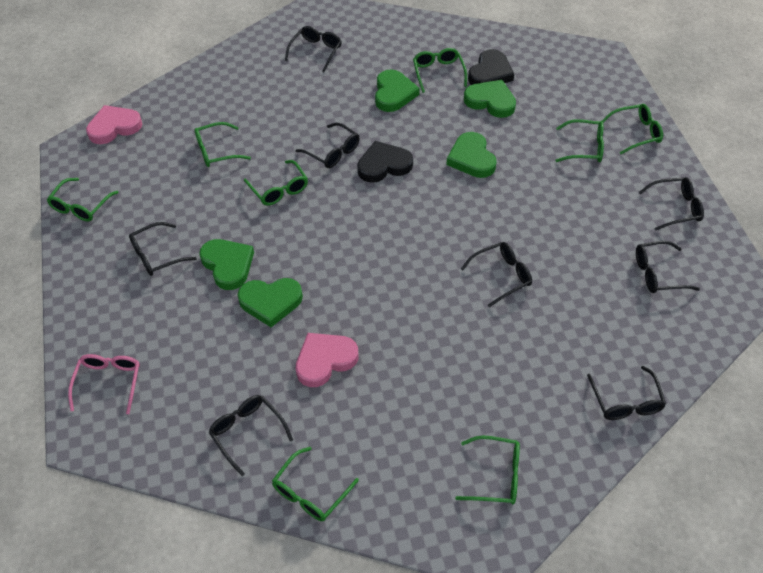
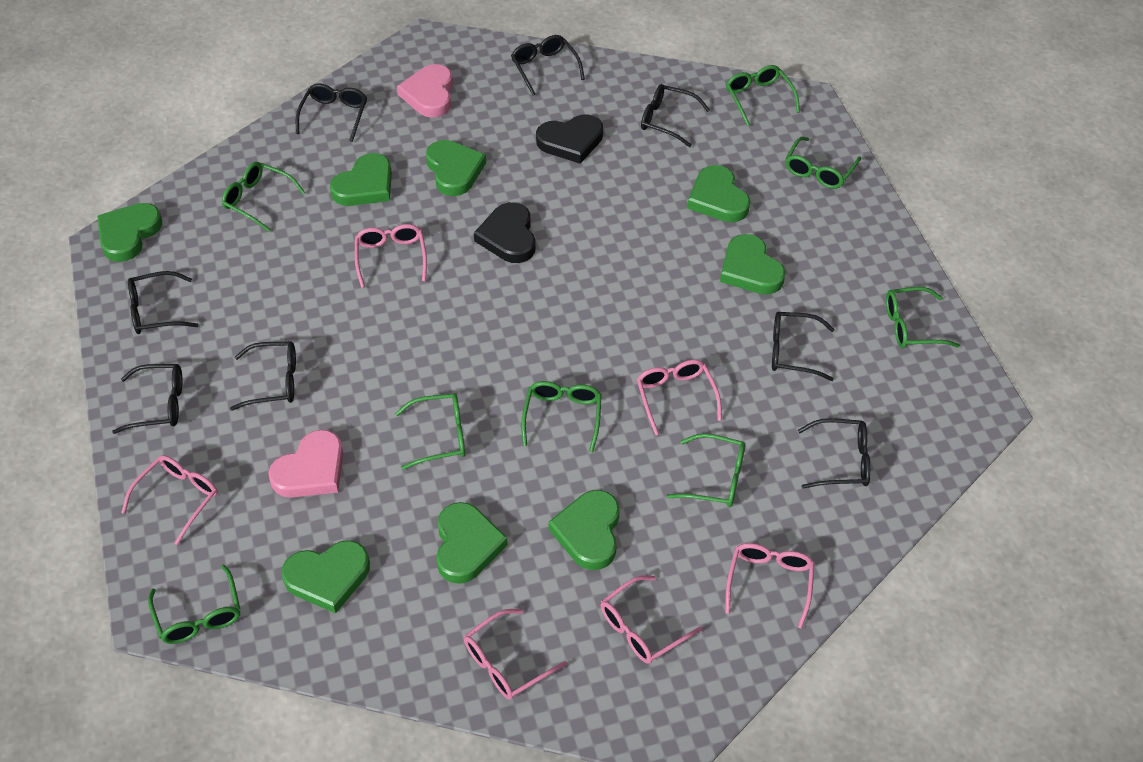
green heart: 5 -> 8
pink glasses: 1 -> 6

